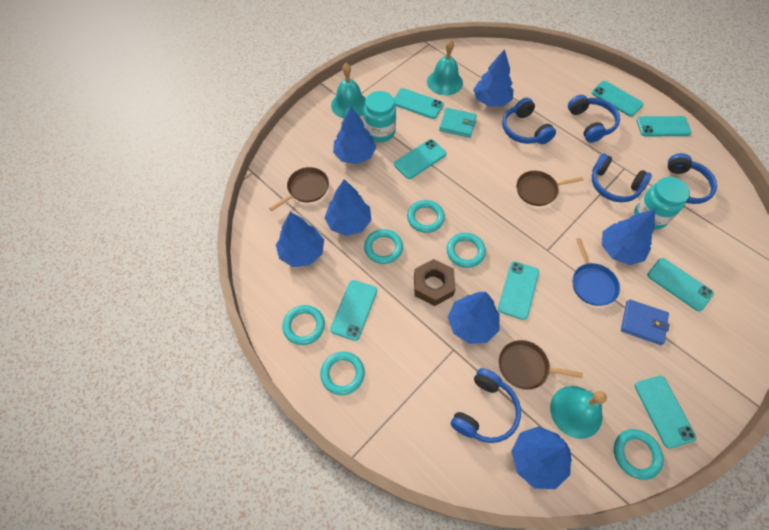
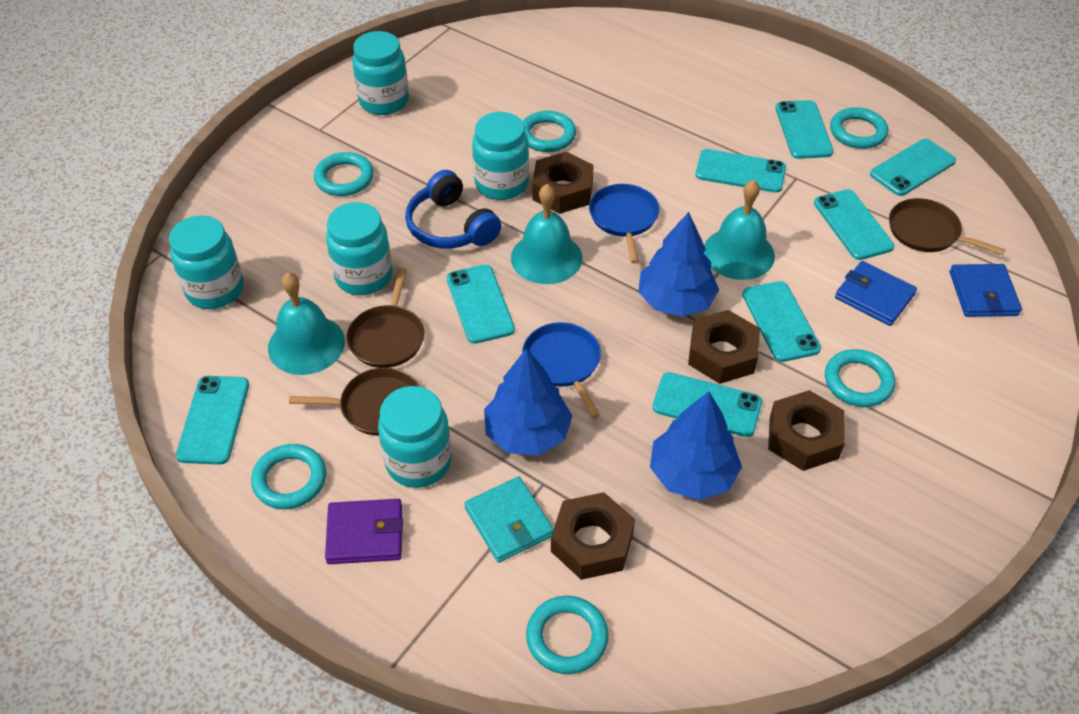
blue headphones: 5 -> 1
blue pan: 1 -> 2
blue tree: 7 -> 3
blue wallet: 1 -> 2
brown nut: 1 -> 4
purple wallet: 0 -> 1
turquoise jar: 2 -> 5

